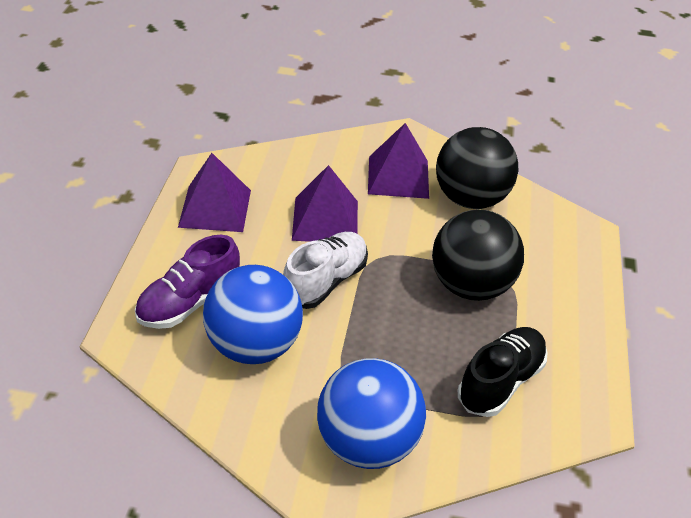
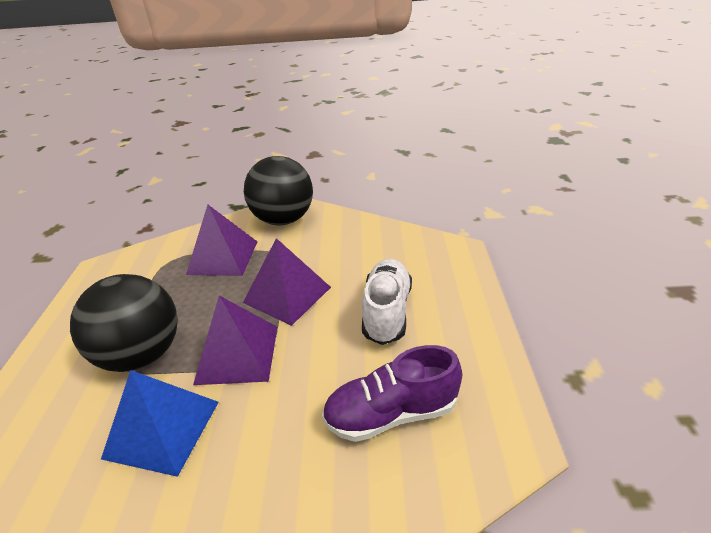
black shoe: 1 -> 0
blue ball: 2 -> 0
blue pyramid: 0 -> 1

